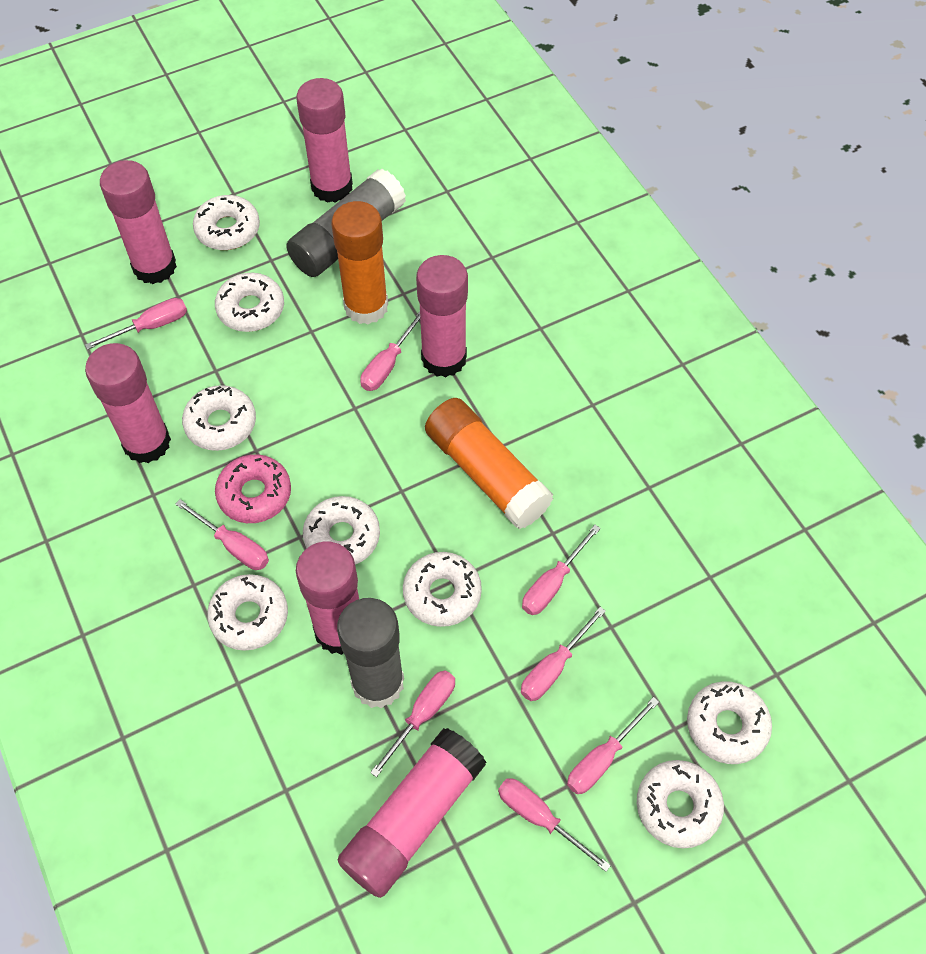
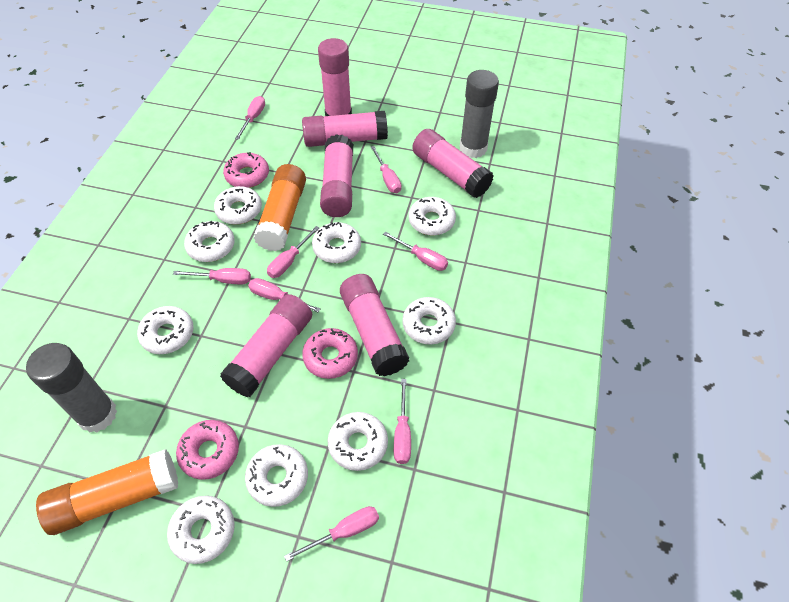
pink donut: 1 -> 3
white donut: 8 -> 9

